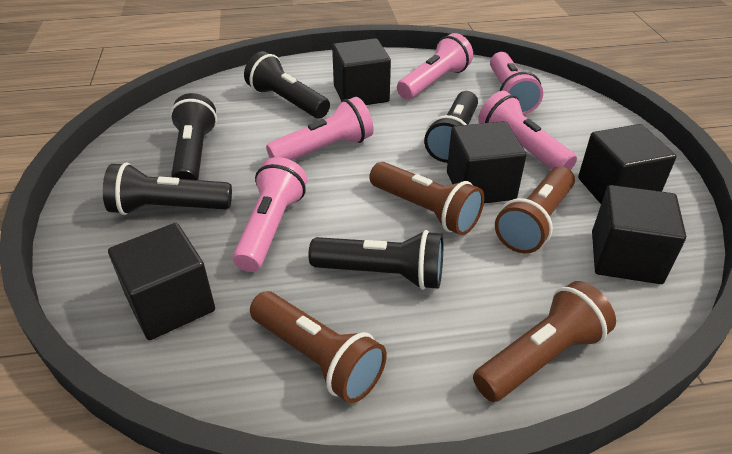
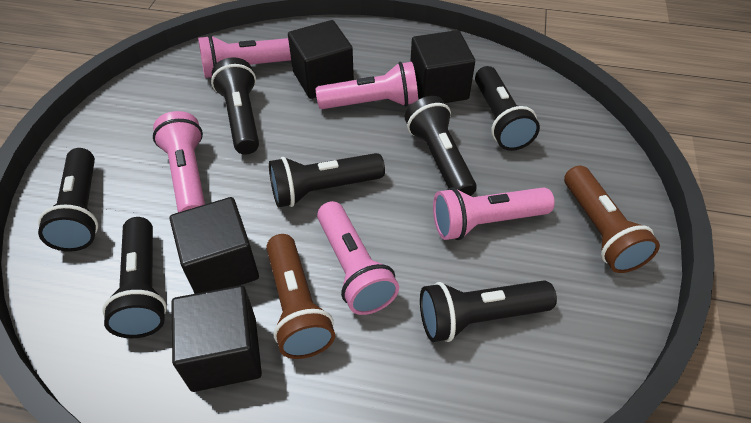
black cube: 5 -> 4
black flashlight: 5 -> 7
brown flashlight: 4 -> 2

